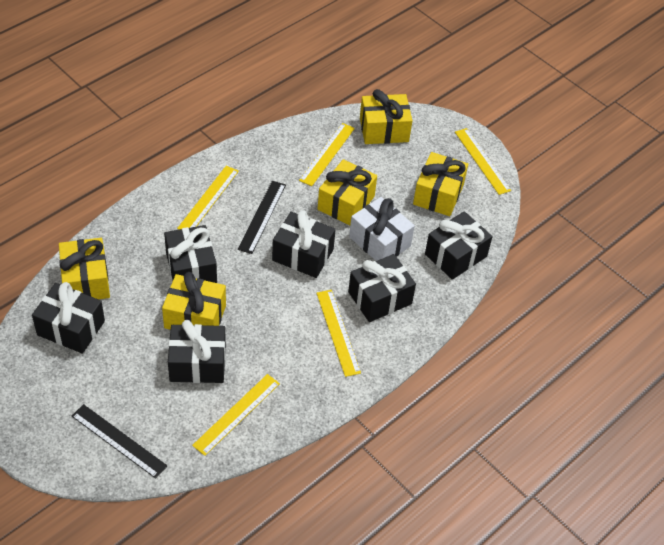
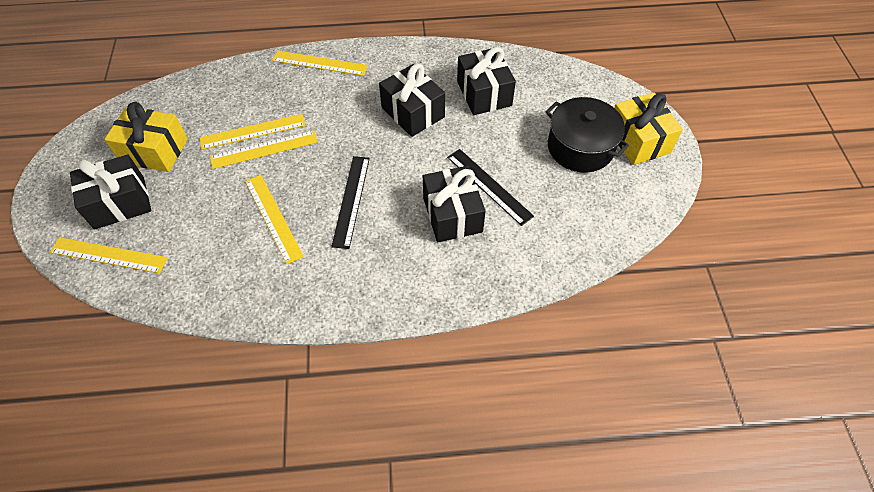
black gift: 6 -> 4
black pot: 0 -> 1
white gift: 1 -> 0
yellow gift: 5 -> 2

